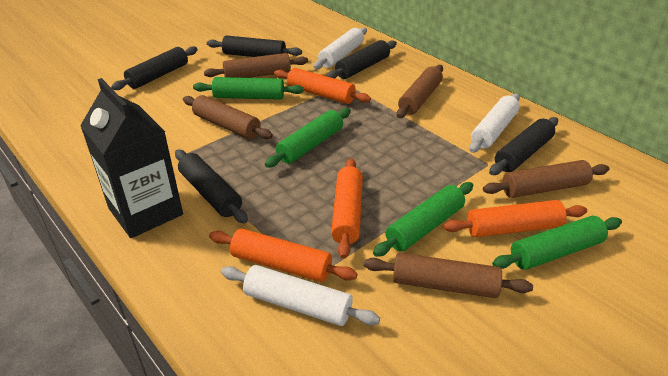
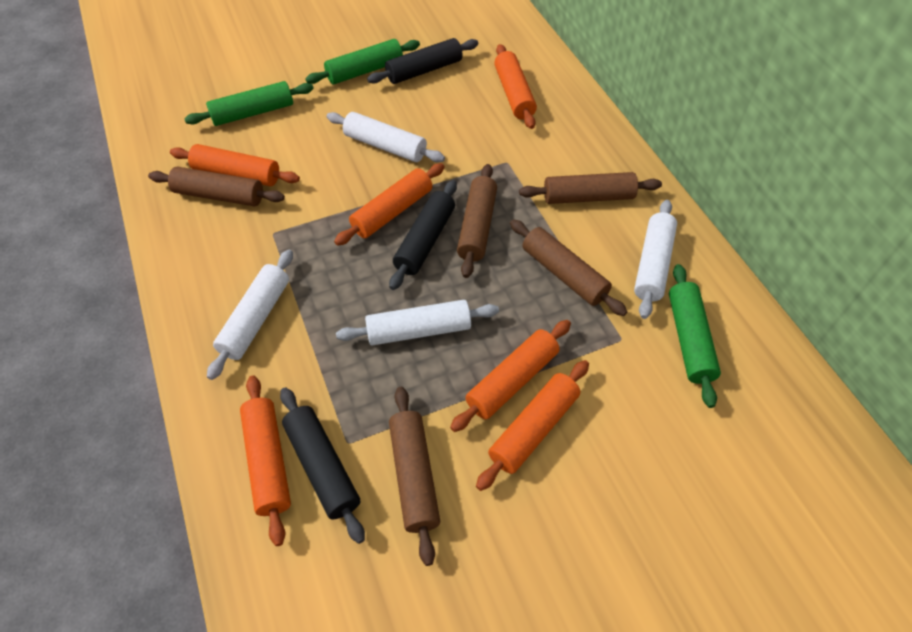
black carton: 1 -> 0
black rolling pin: 5 -> 3
green rolling pin: 4 -> 3
orange rolling pin: 4 -> 6
white rolling pin: 3 -> 4

